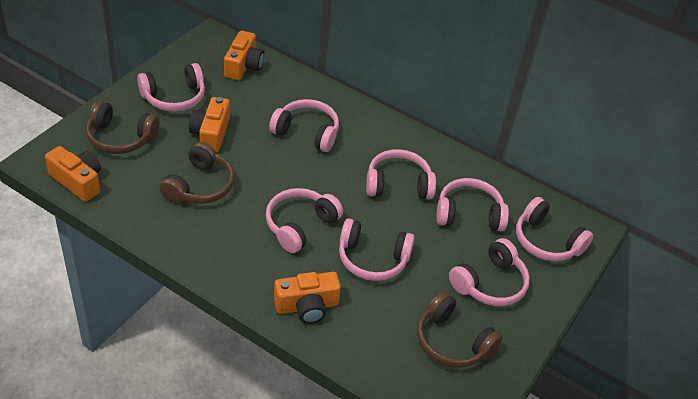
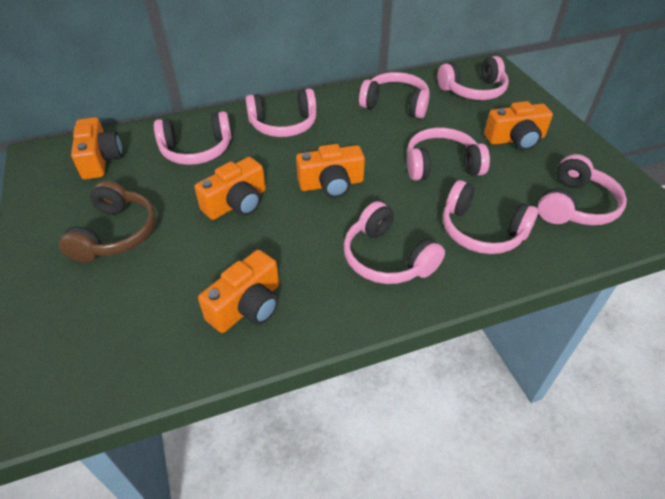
brown headphones: 3 -> 1
orange camera: 4 -> 5

